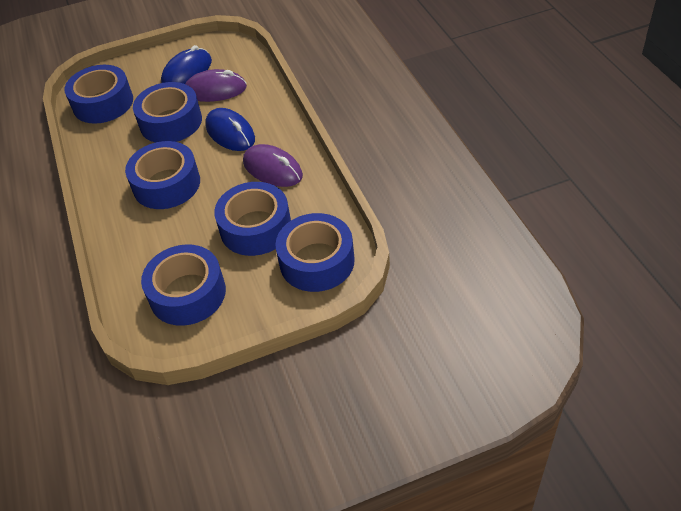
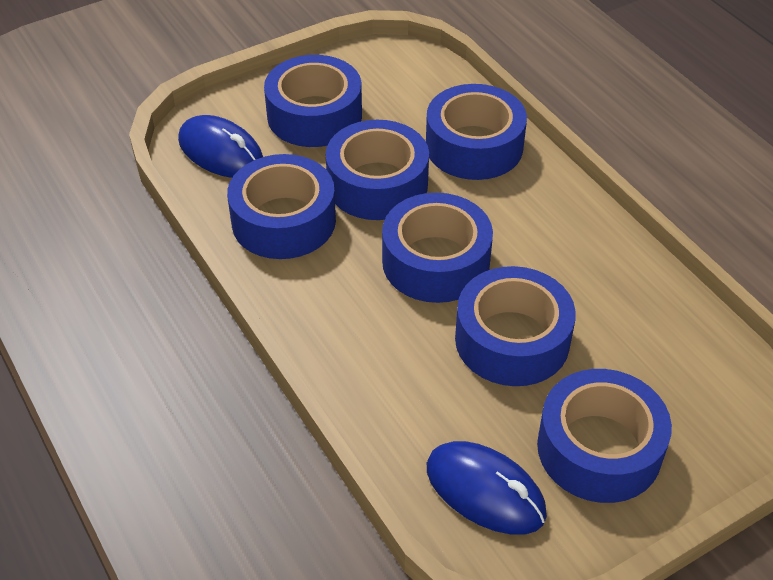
blue tape: 6 -> 7
purple mouse: 2 -> 0

